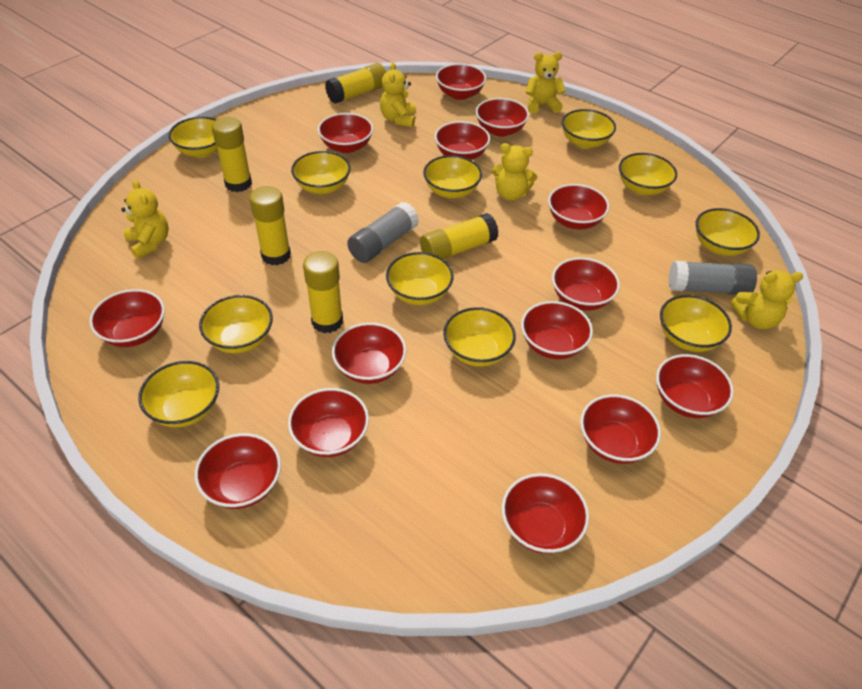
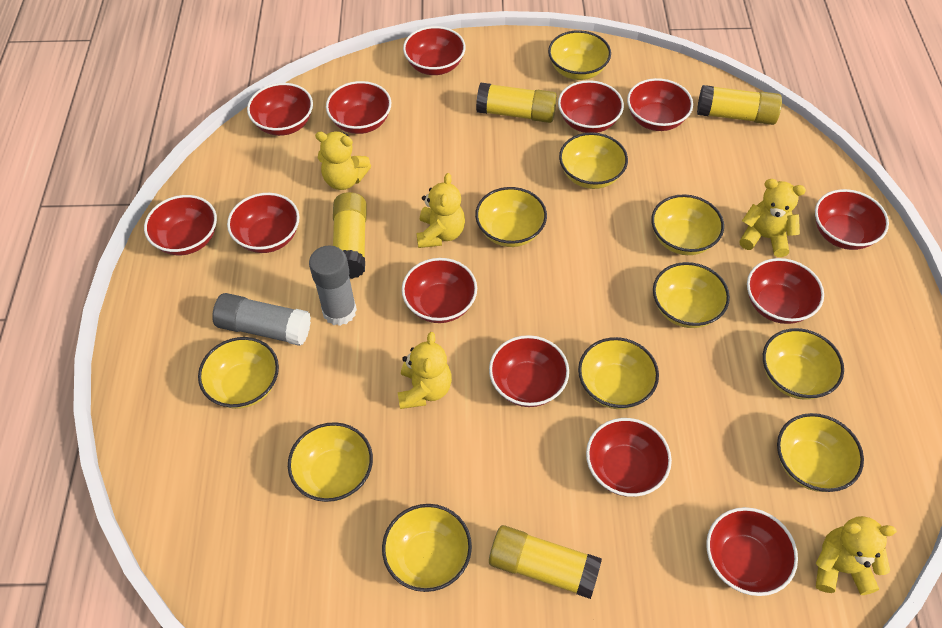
red bowl: 14 -> 13
yellow glue stick: 5 -> 4

